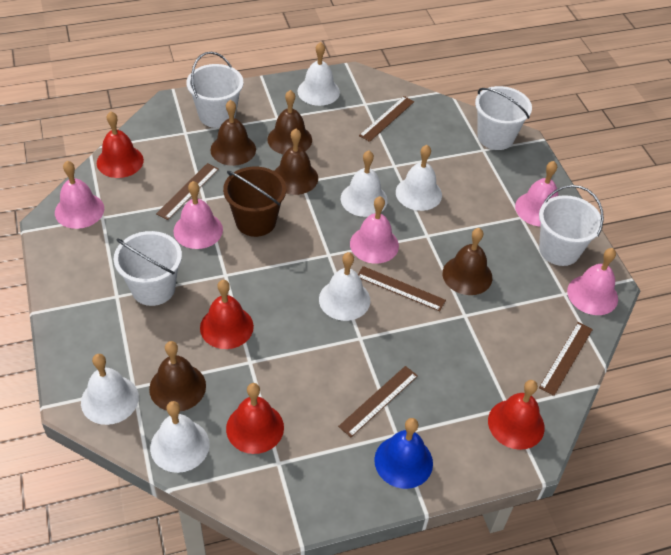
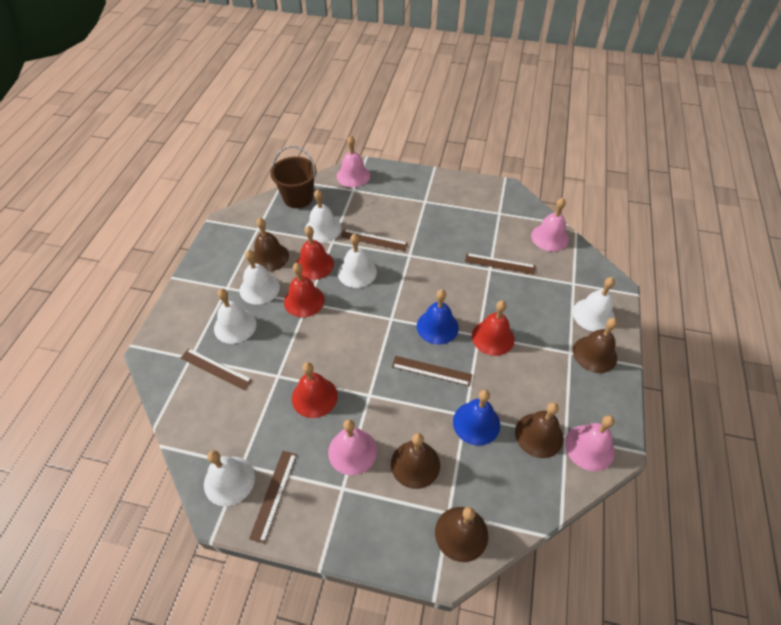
blue bell: 1 -> 2
pink bell: 5 -> 4
white bucket: 4 -> 0

